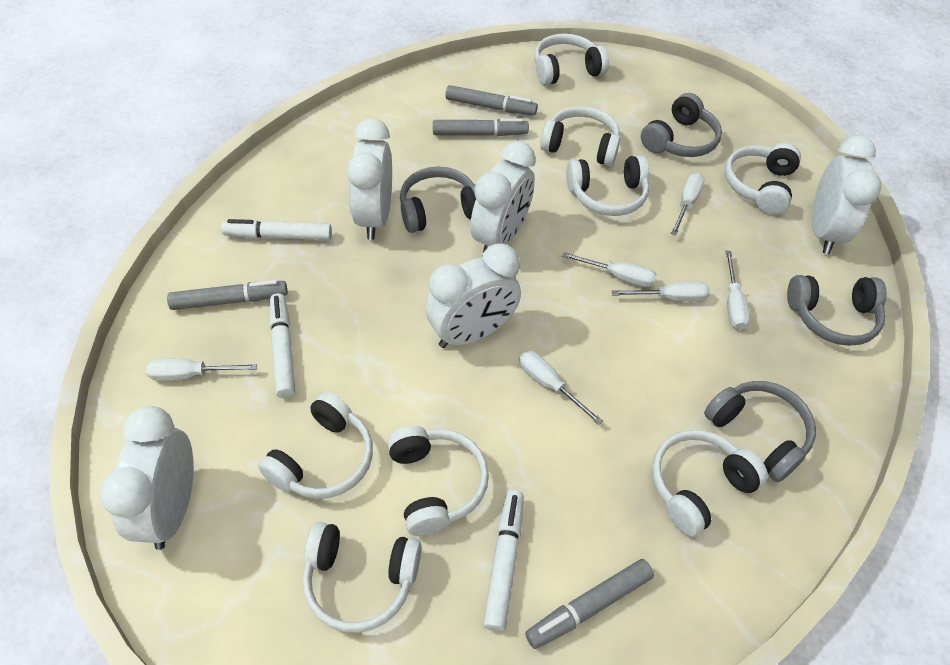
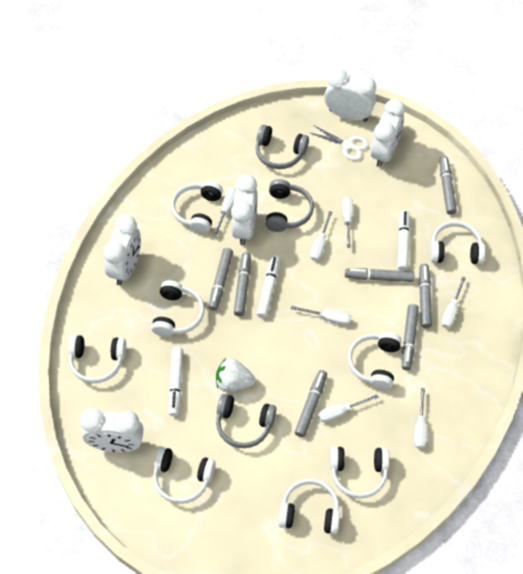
grey headphones: 4 -> 3
grey marker: 4 -> 7
white scissors: 0 -> 1
white screwdriver: 6 -> 7
white strawberry: 0 -> 1

